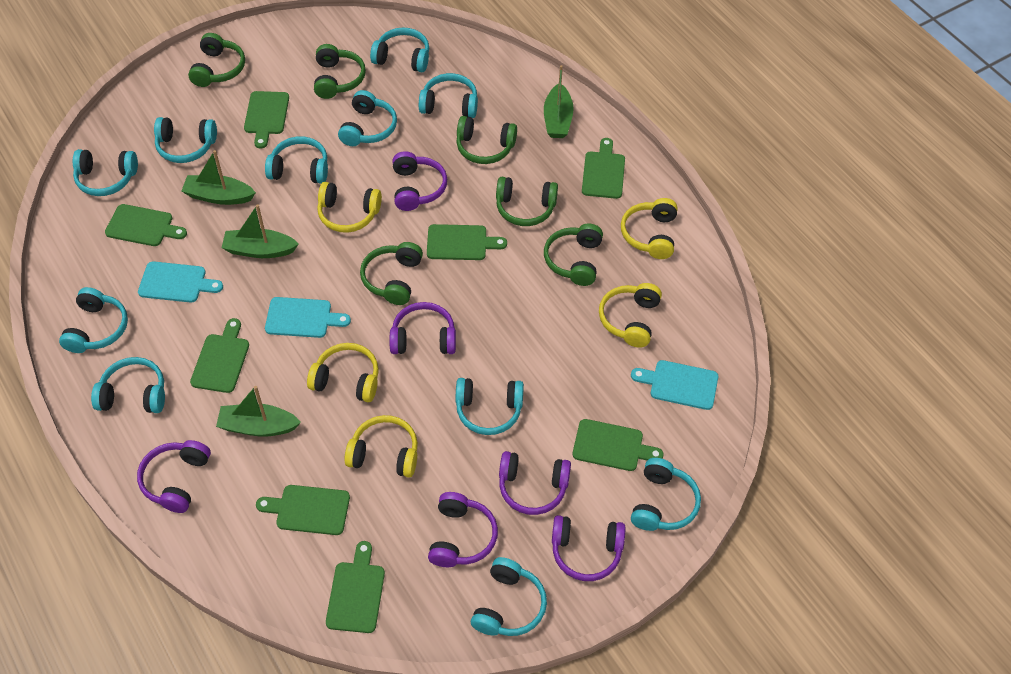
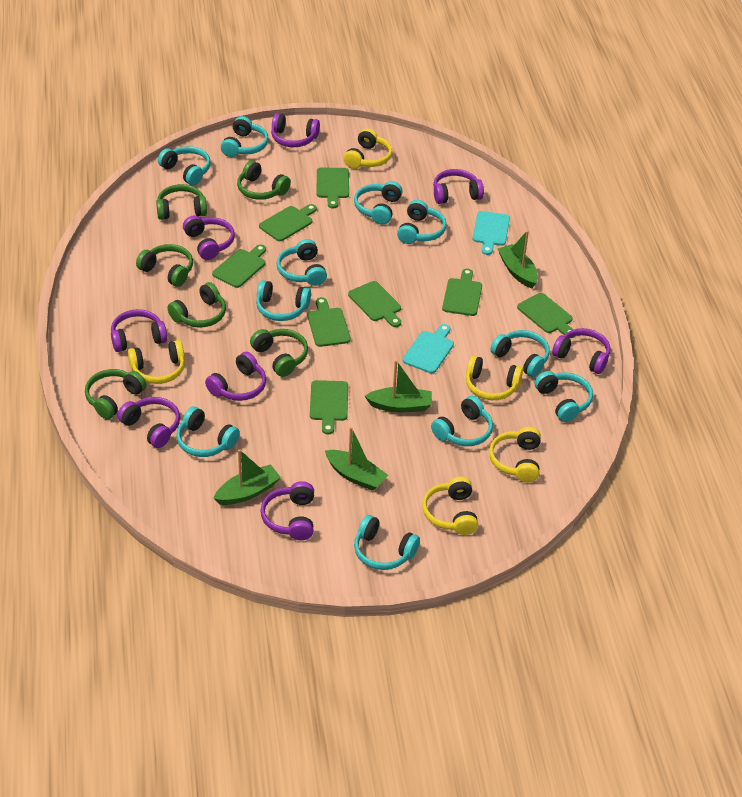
purple headphones: 6 -> 8
turquoise cutting board: 3 -> 2

